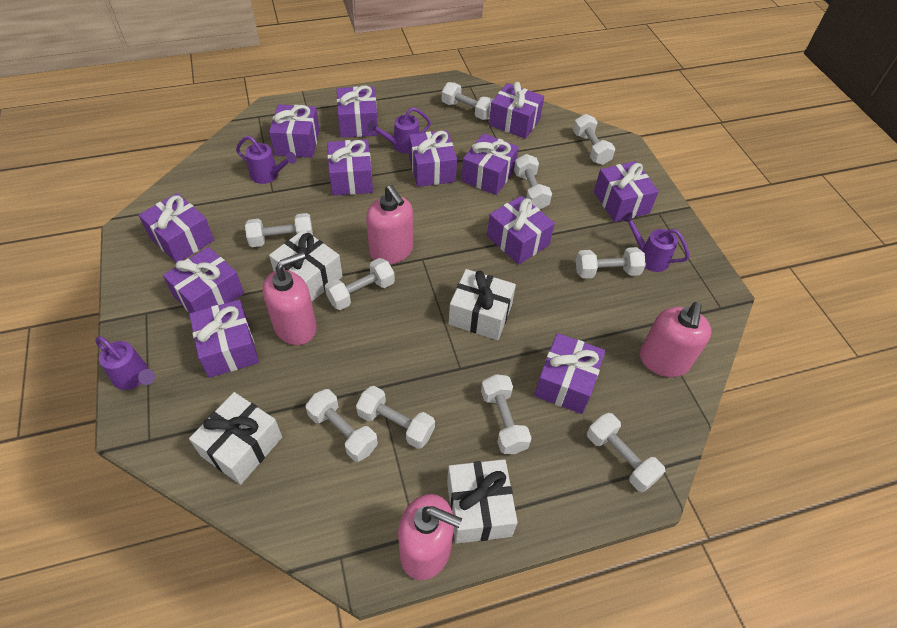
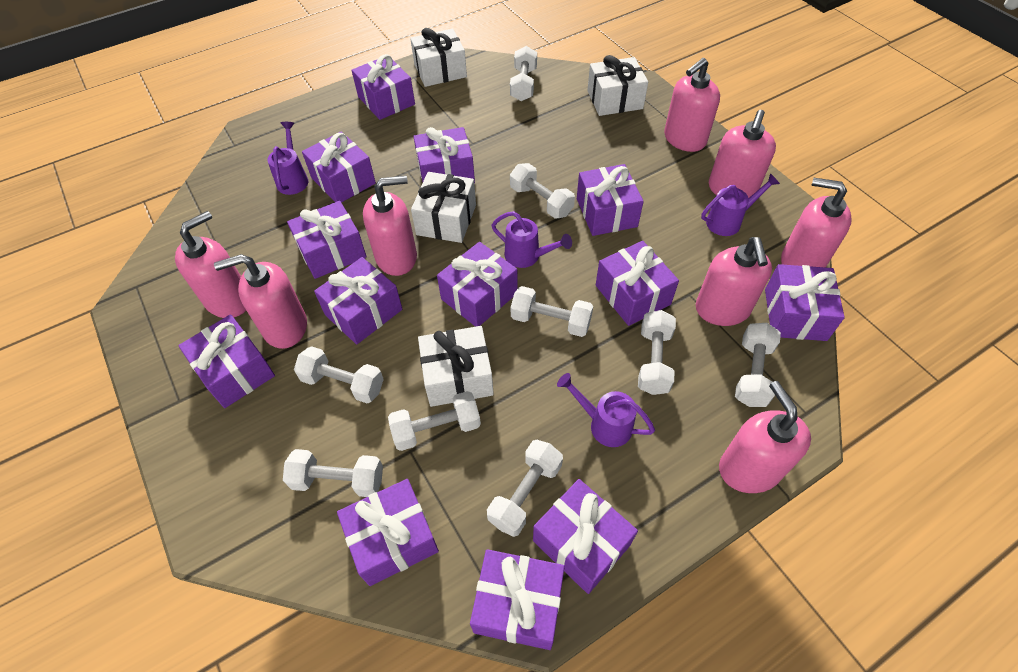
pink soap dispenser: 4 -> 8
purple gift: 12 -> 13
white dumbbell: 10 -> 9

